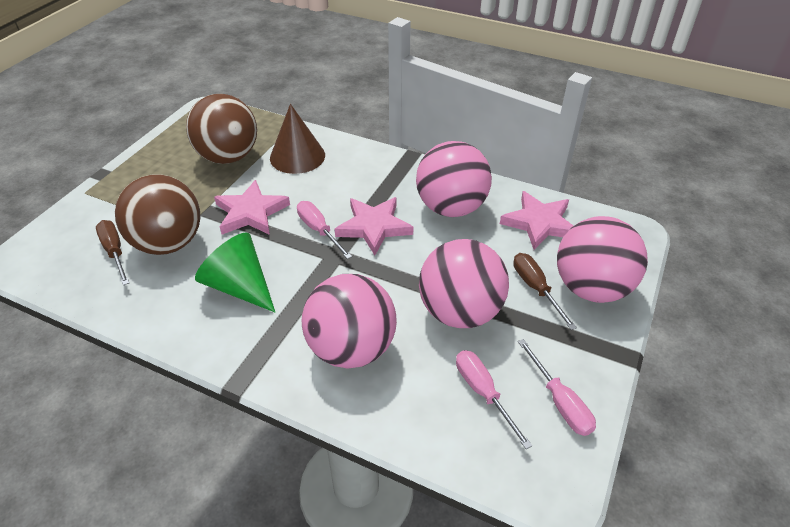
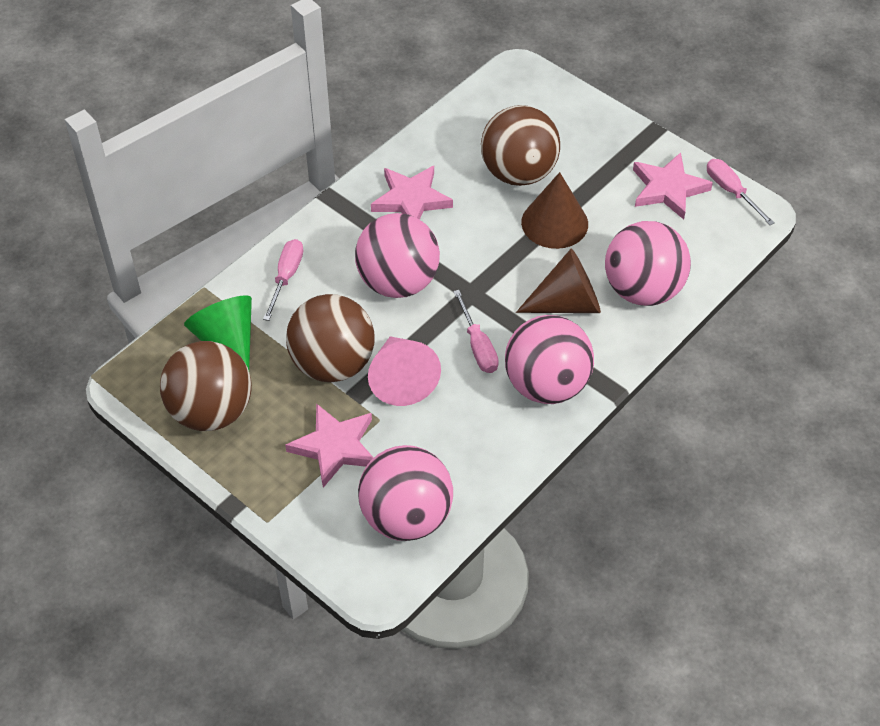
brown ball: 2 -> 3
brown cone: 1 -> 2
brown screwdriver: 2 -> 0
pink cone: 0 -> 1

